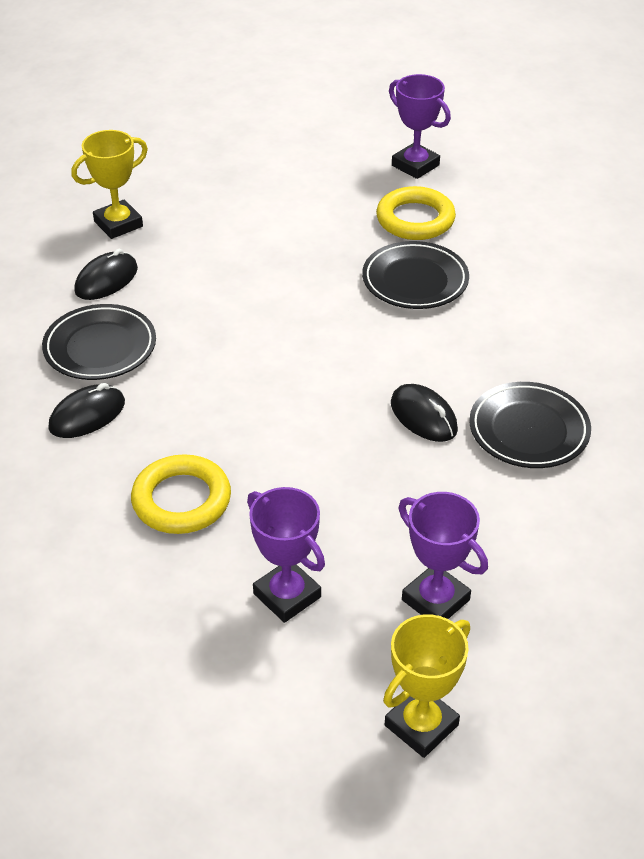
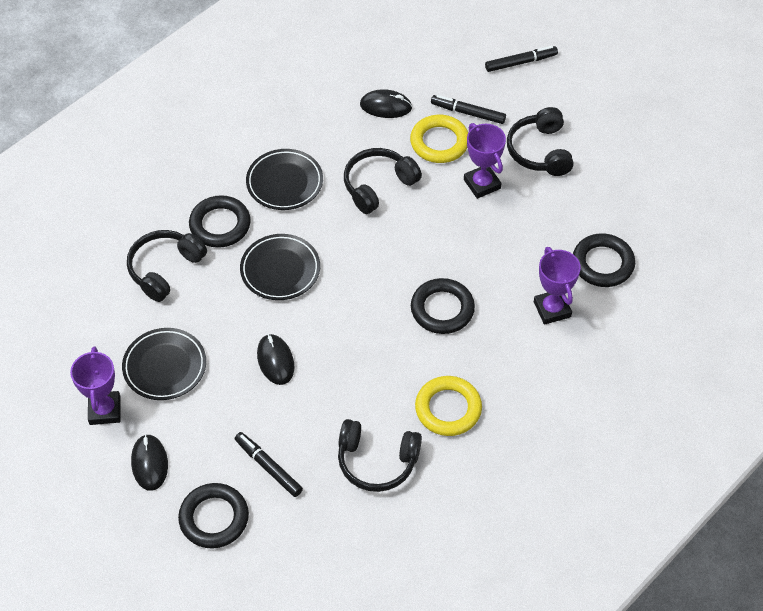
black headphones: 0 -> 4
black marker: 0 -> 3
black ring: 0 -> 4
yellow trophy: 2 -> 0

